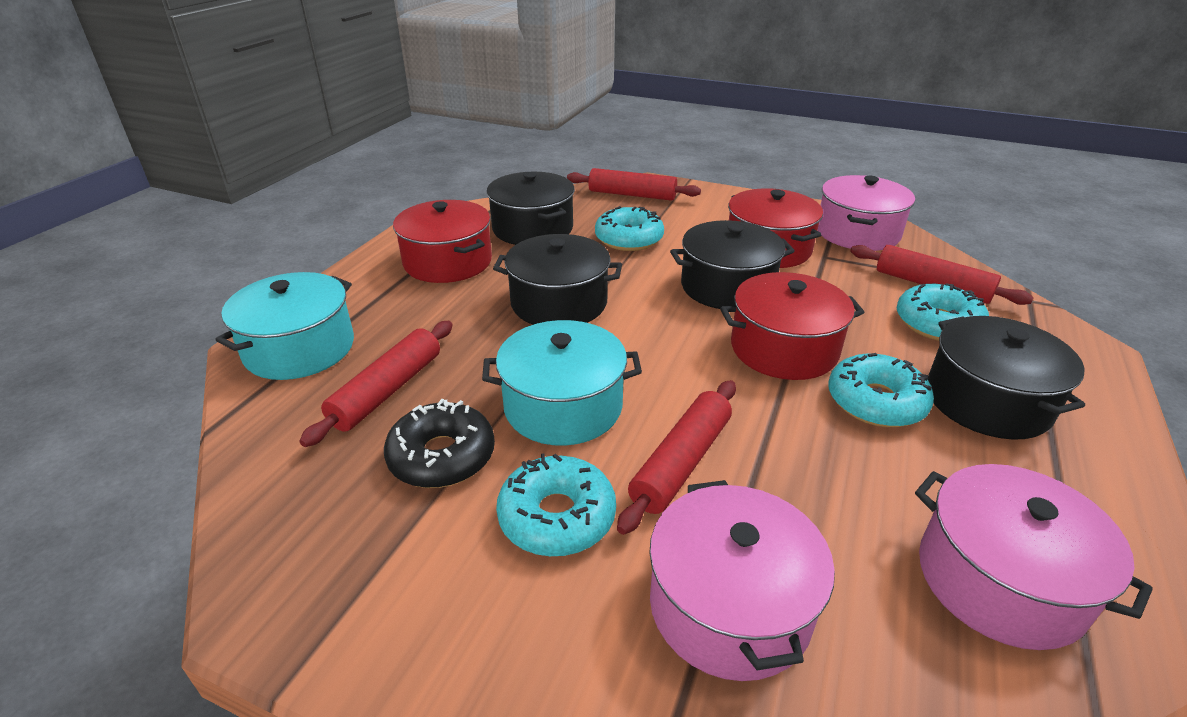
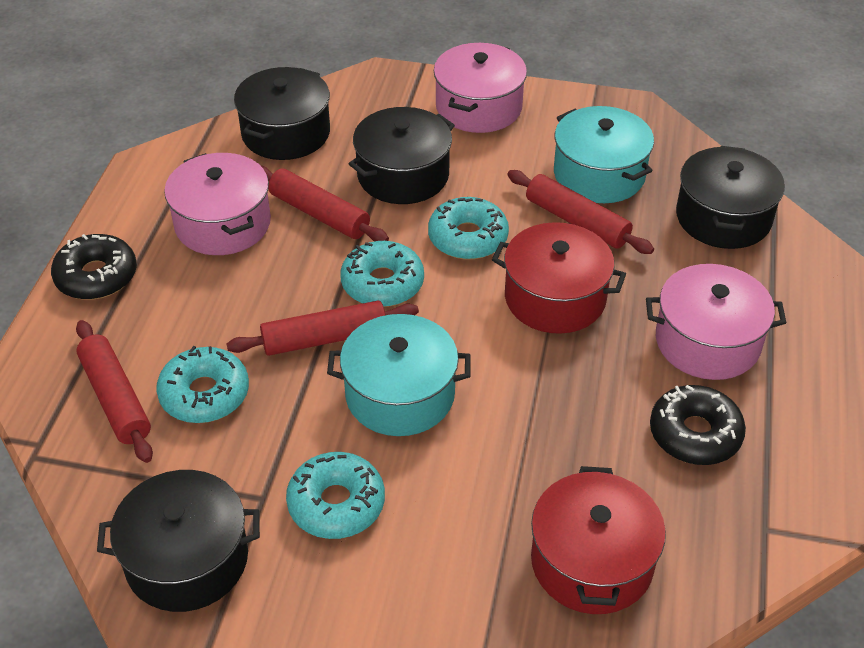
black donut: 1 -> 2
red pot: 3 -> 2

